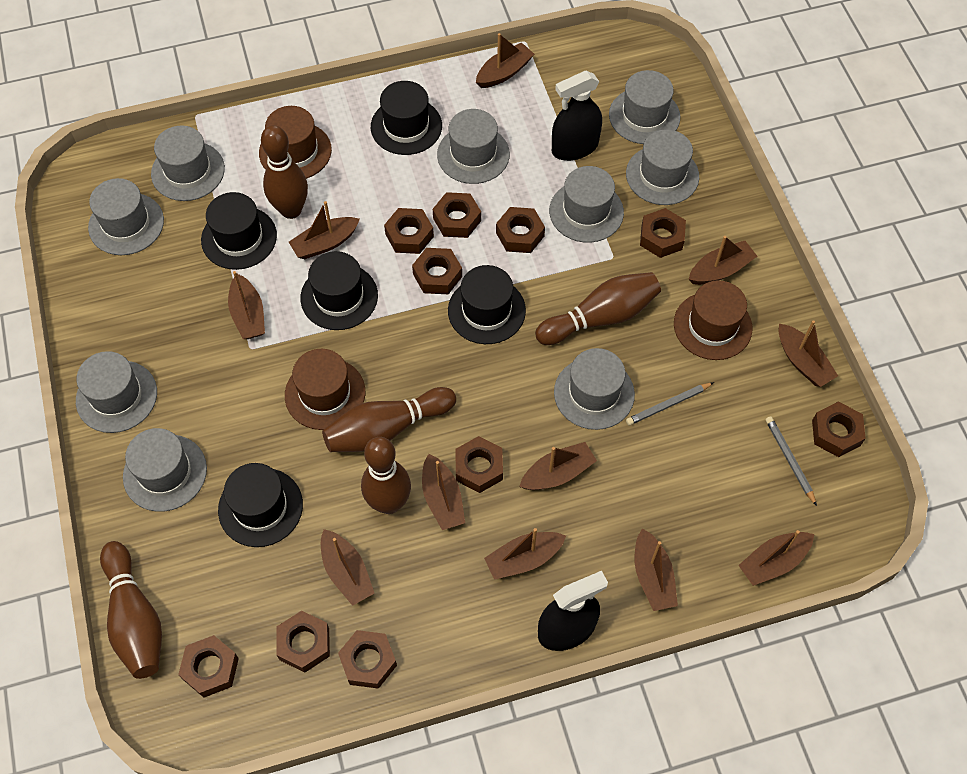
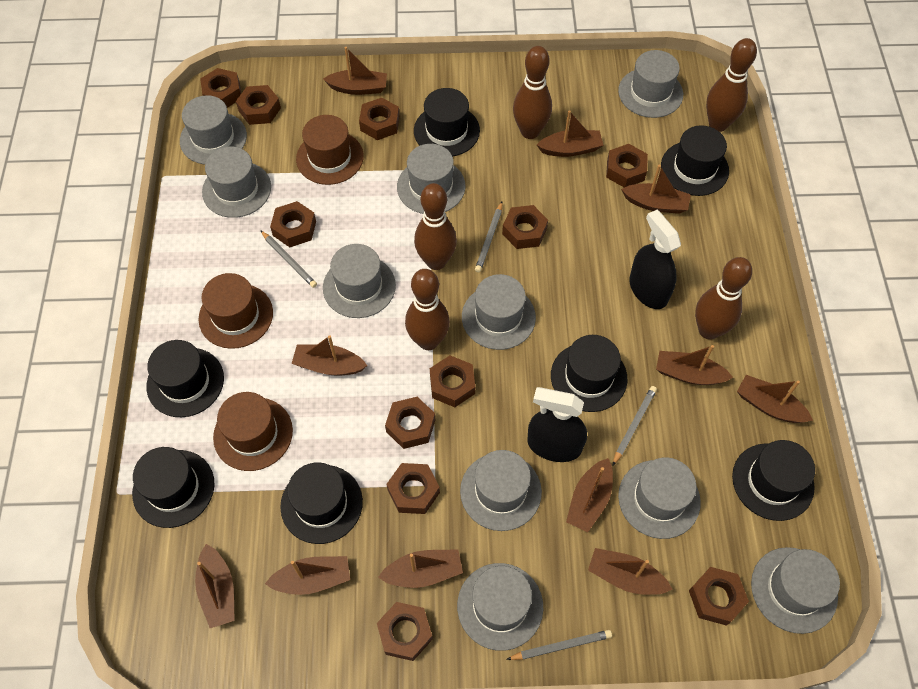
black hat: 5 -> 7
brown nut: 10 -> 11
grey hat: 9 -> 10
grey pencil: 2 -> 4

